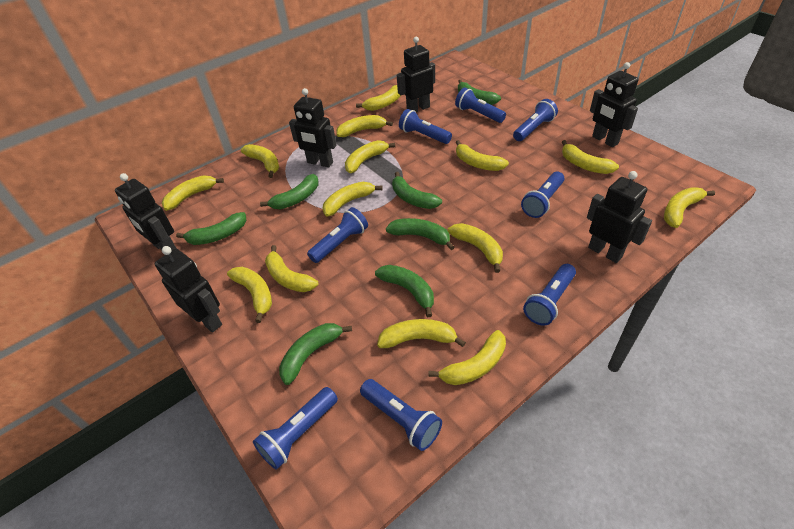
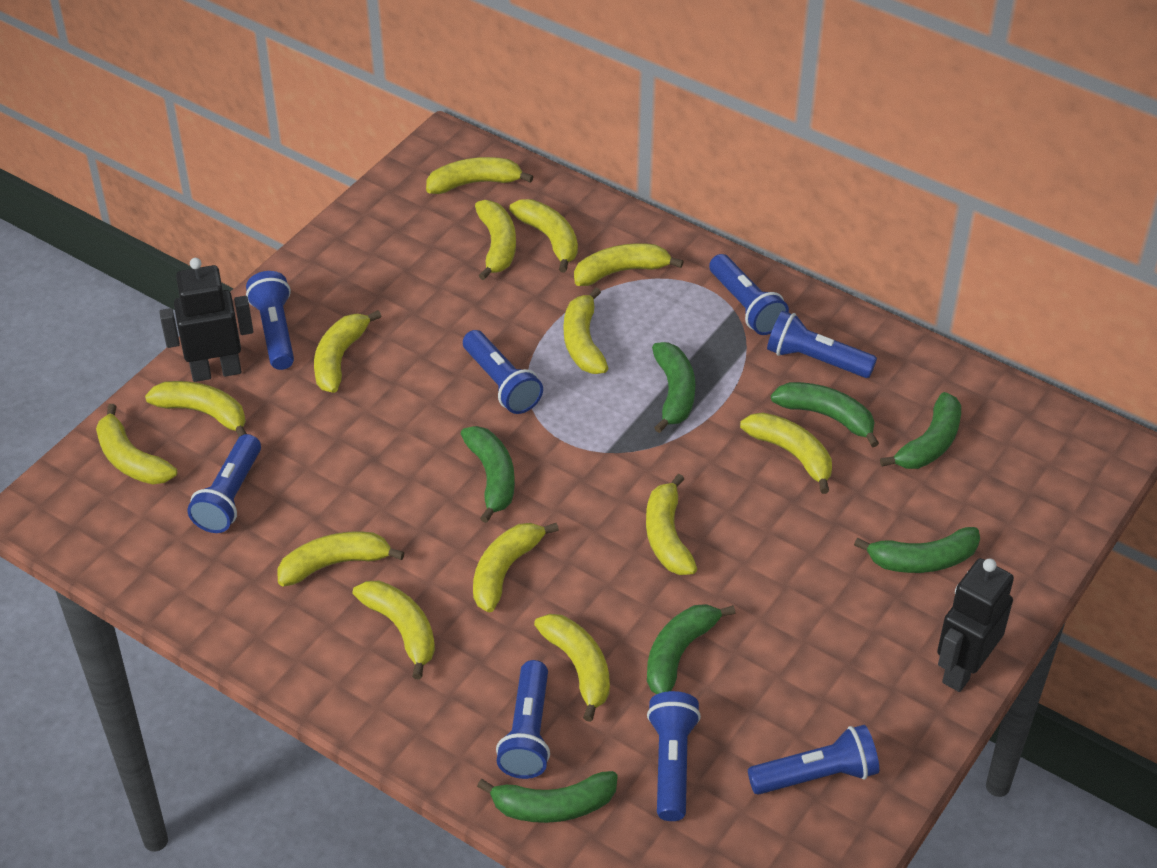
black robot: 6 -> 2

